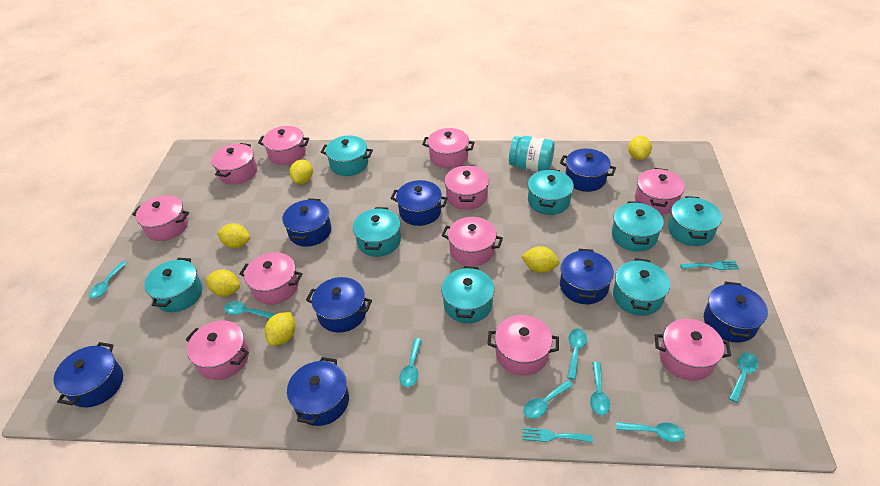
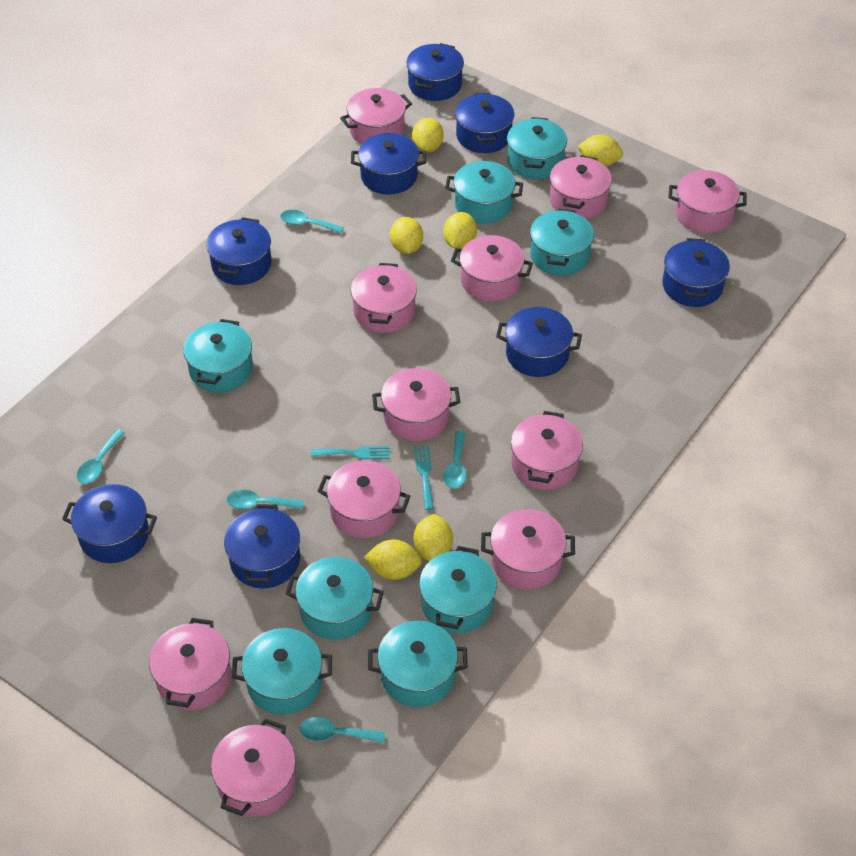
turquoise jar: 1 -> 0
turquoise spoon: 8 -> 5

